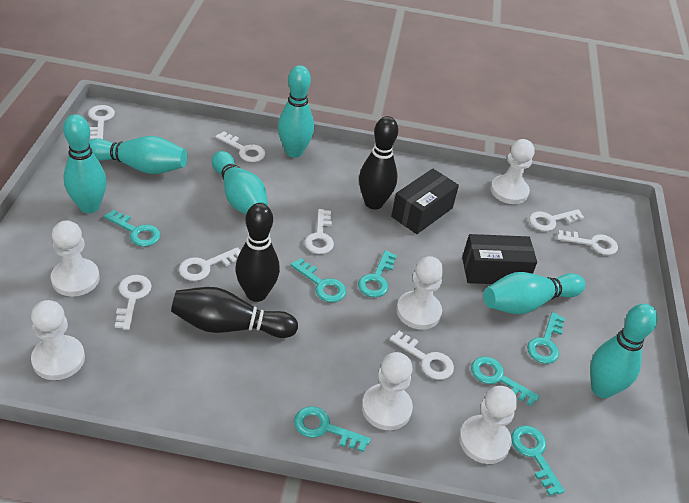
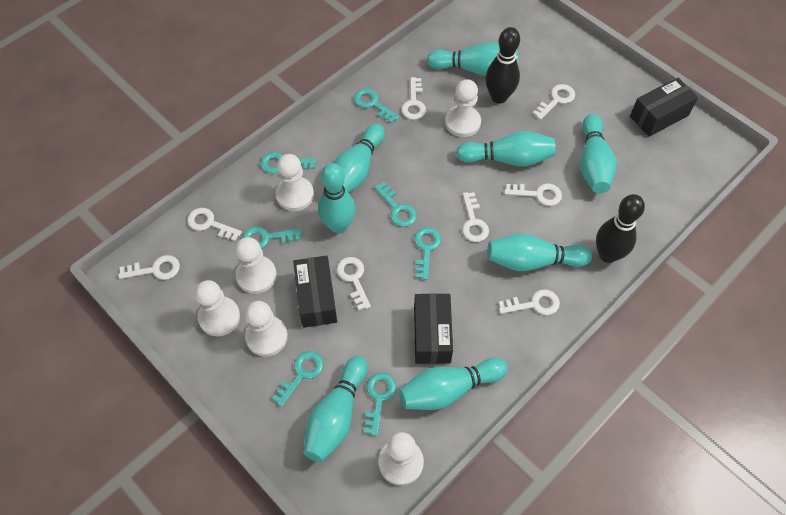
black bowling pin: 3 -> 2
black box: 2 -> 3
turquoise bowling pin: 6 -> 8

